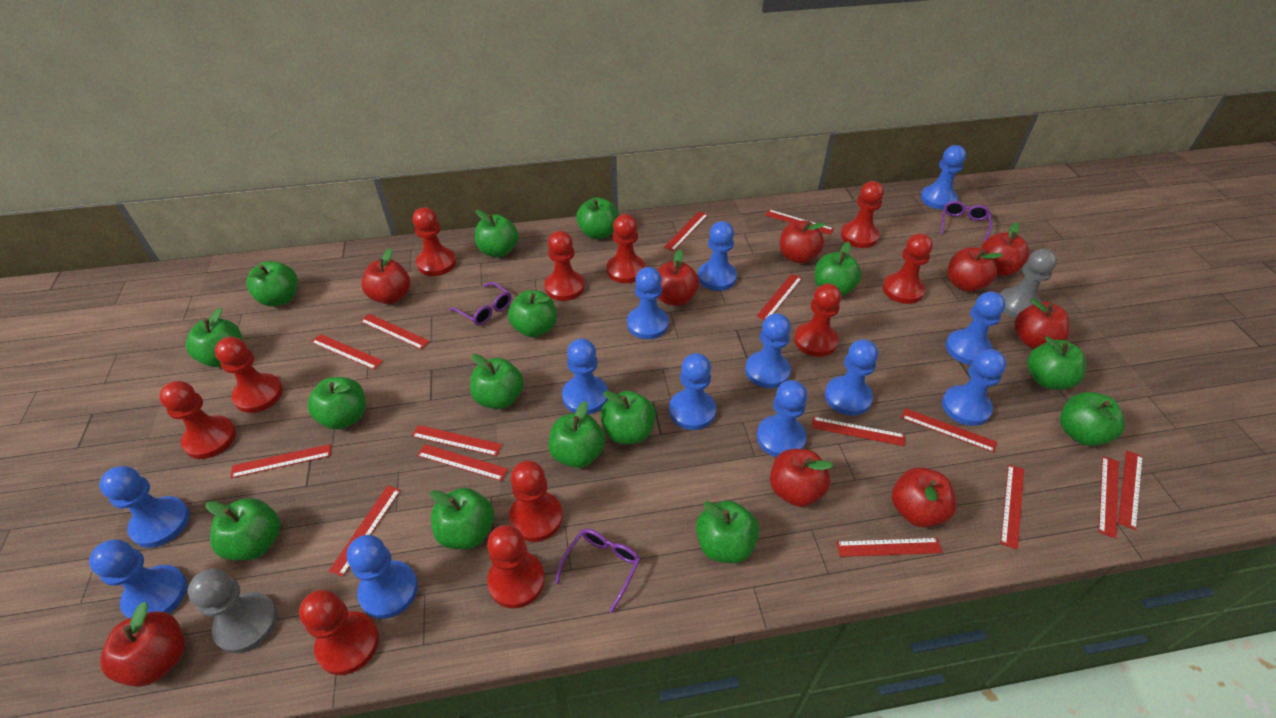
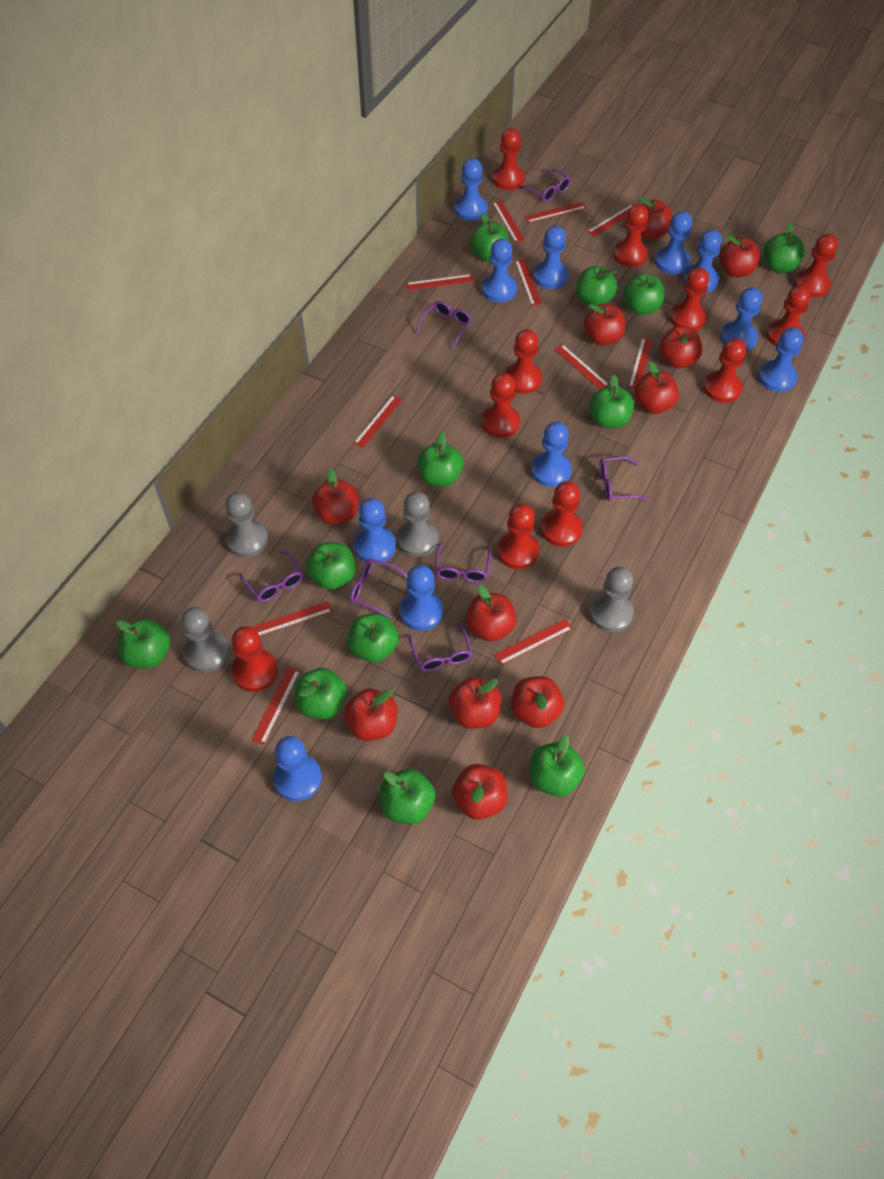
blue pawn: 13 -> 11
green apple: 15 -> 12
grey pawn: 2 -> 4
purple glasses: 3 -> 7
red apple: 9 -> 11
red ruler: 15 -> 11

